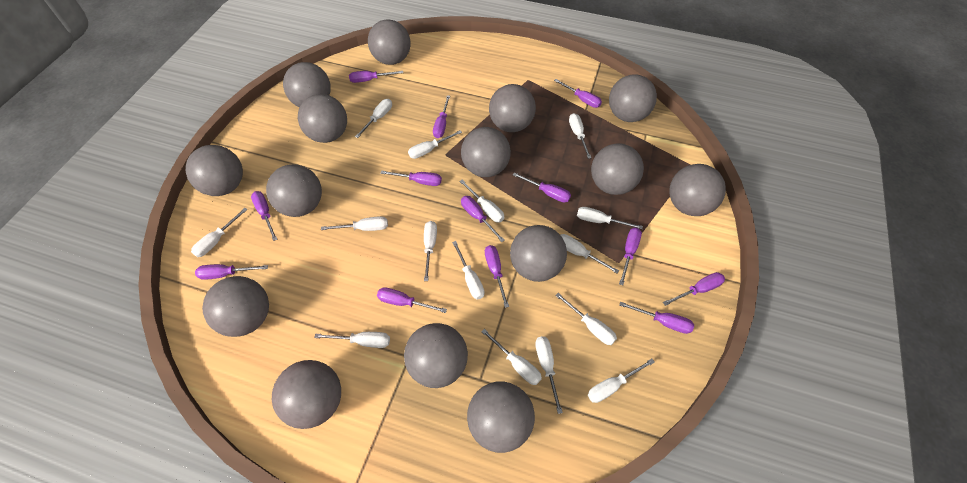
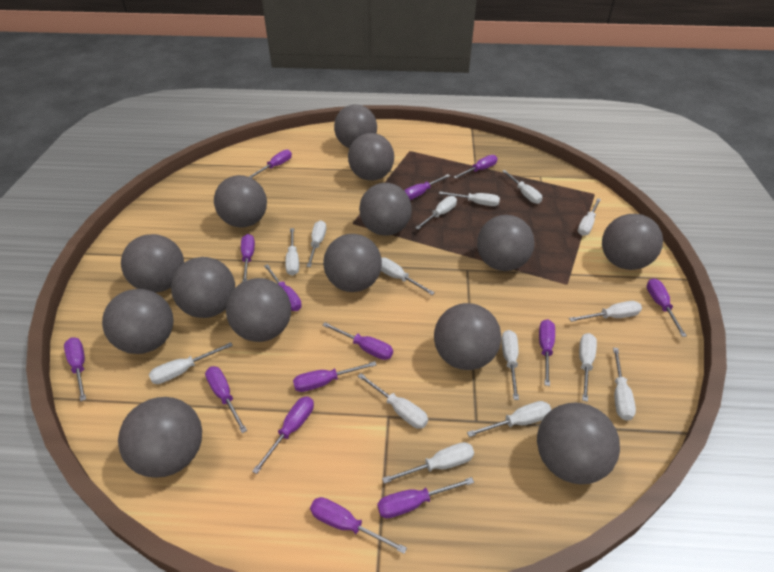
grey ball: 15 -> 14
purple screwdriver: 13 -> 14

